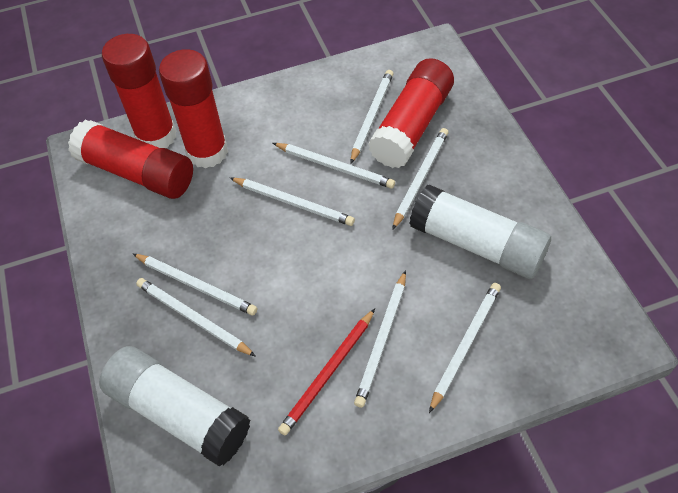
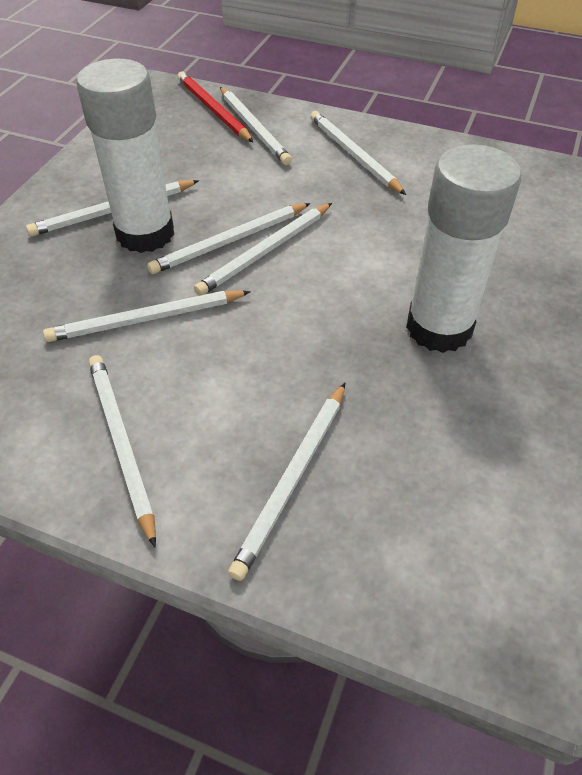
red glue stick: 4 -> 0

